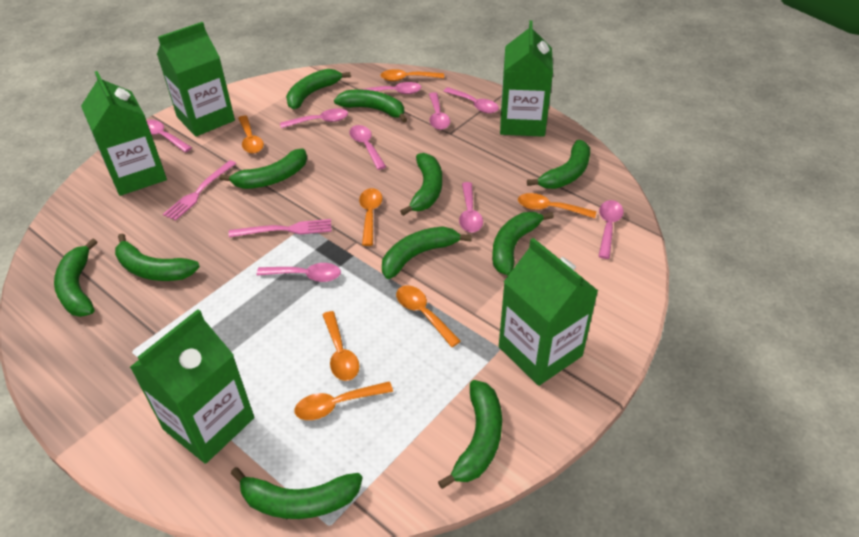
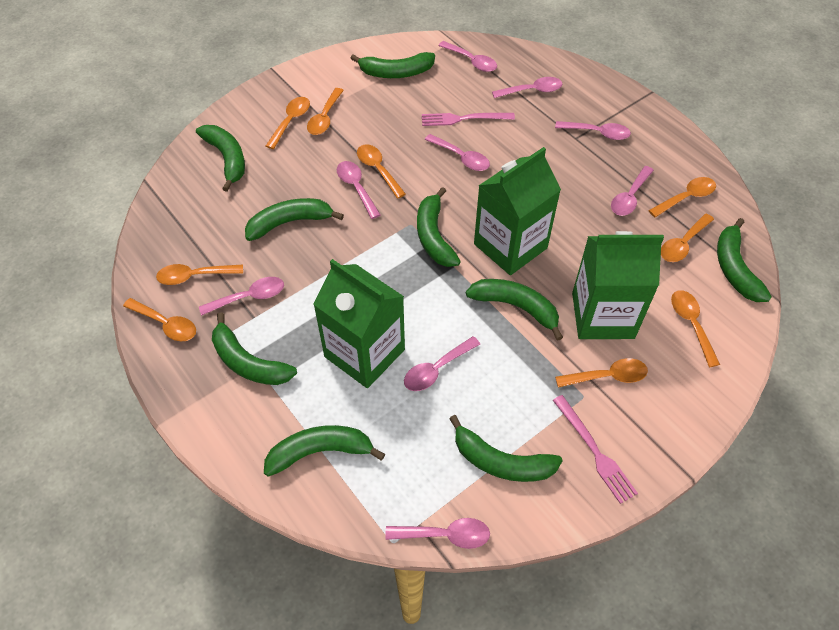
green banana: 11 -> 9
green carton: 5 -> 3
orange spoon: 7 -> 9

